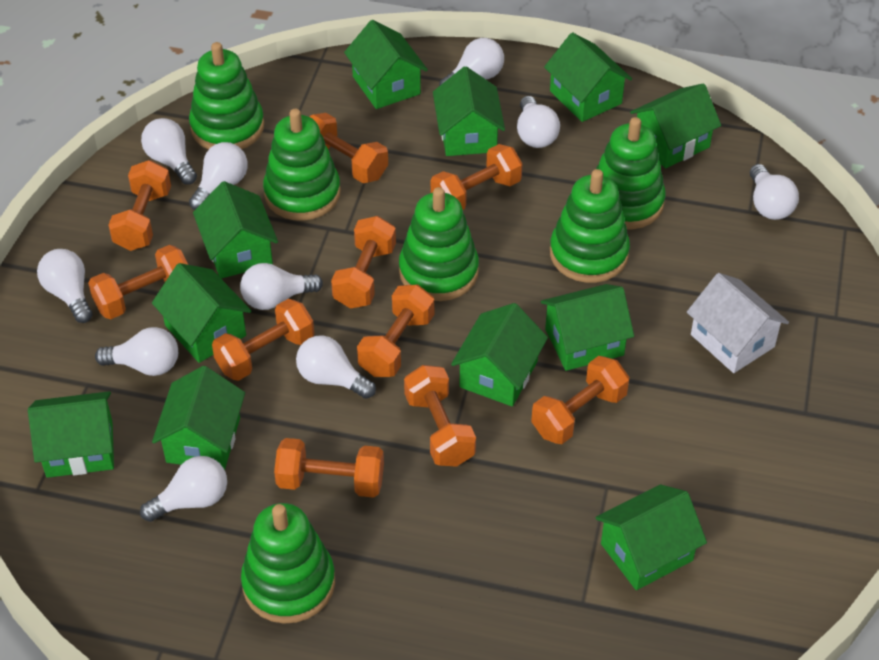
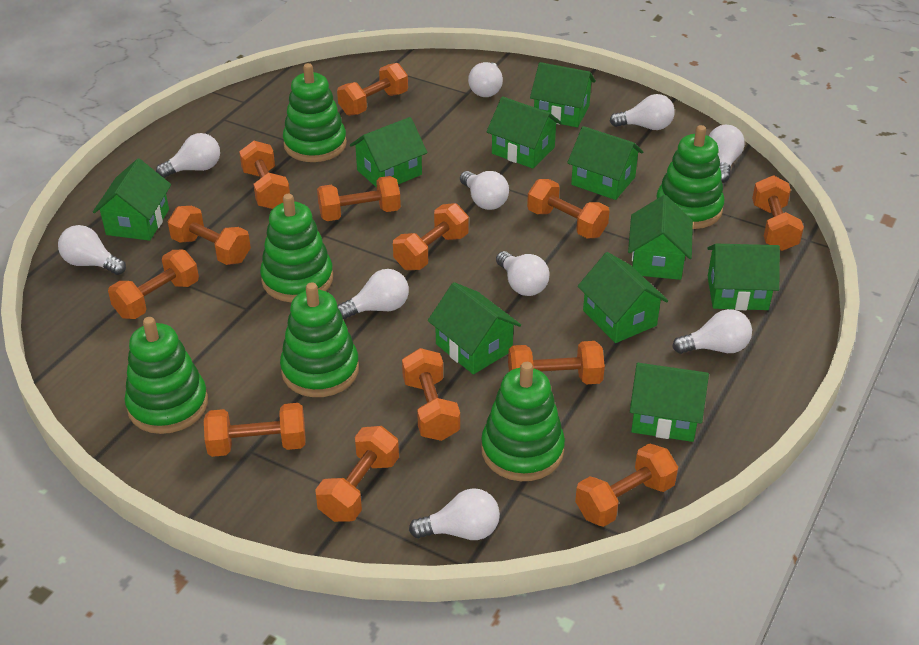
green house: 11 -> 10
orange dumbbell: 10 -> 13
white house: 1 -> 0

